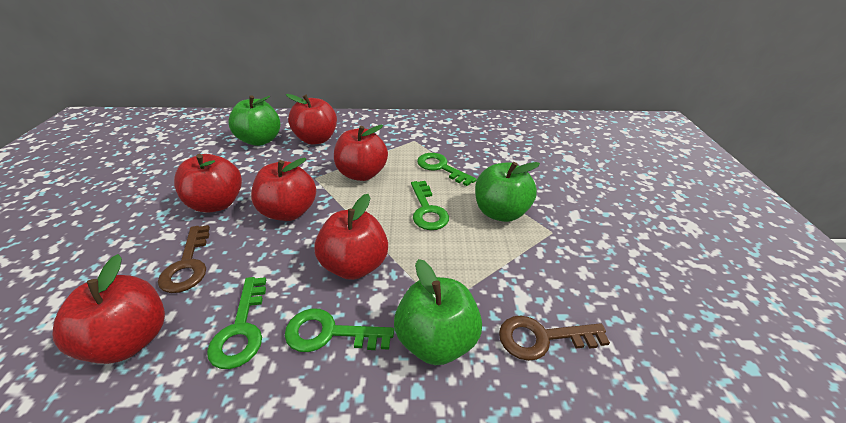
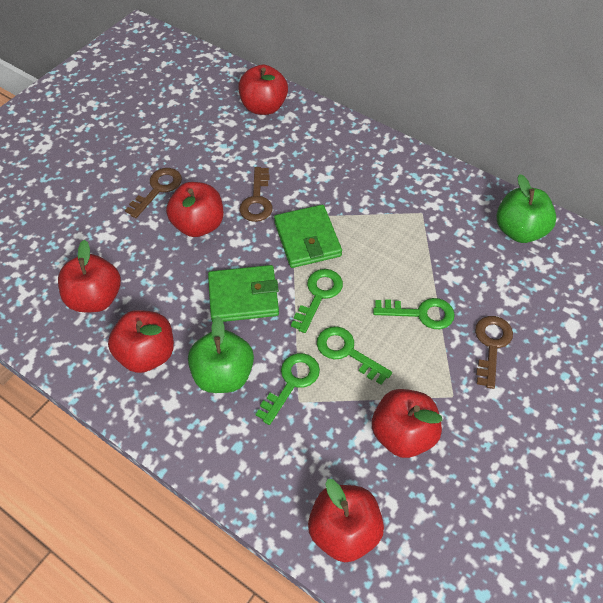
brown key: 2 -> 3
green apple: 3 -> 2
green wallet: 0 -> 2

